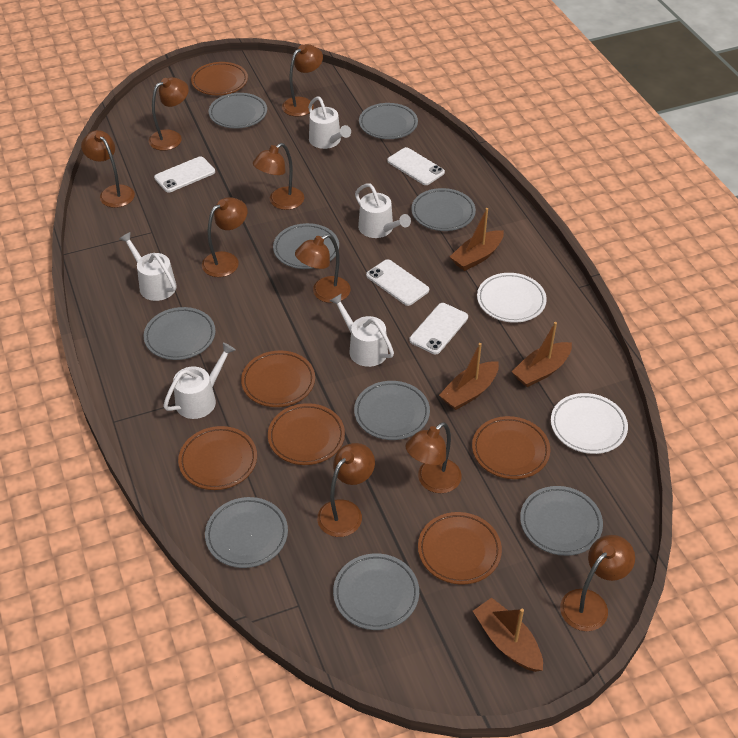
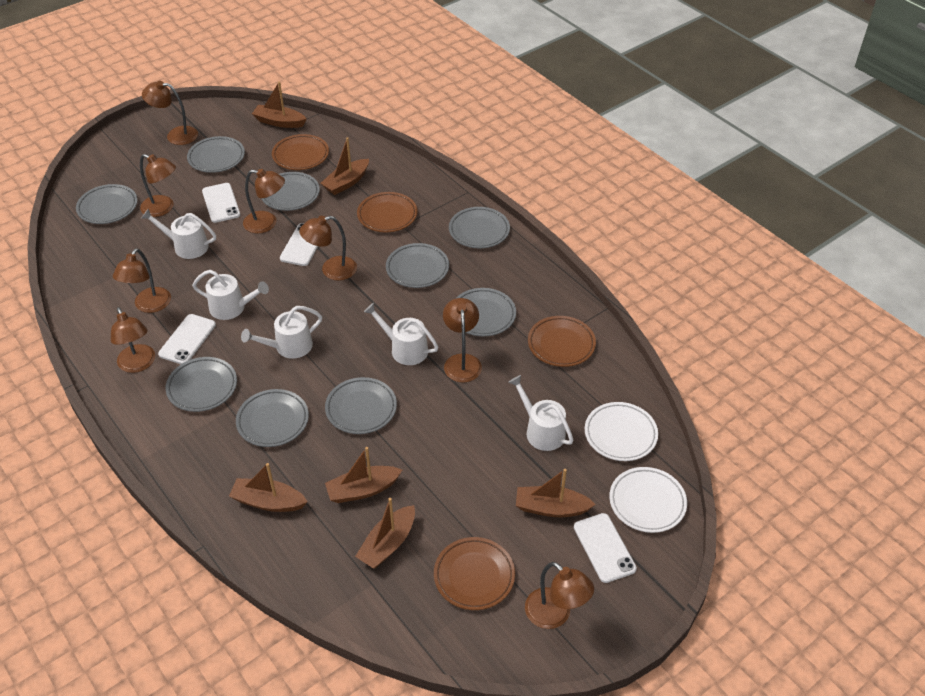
brown boat: 4 -> 6
brown lamp: 9 -> 8
brown plate: 6 -> 4

